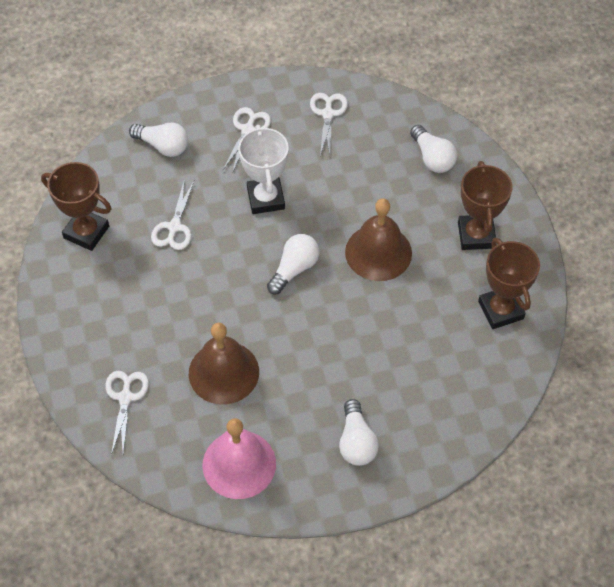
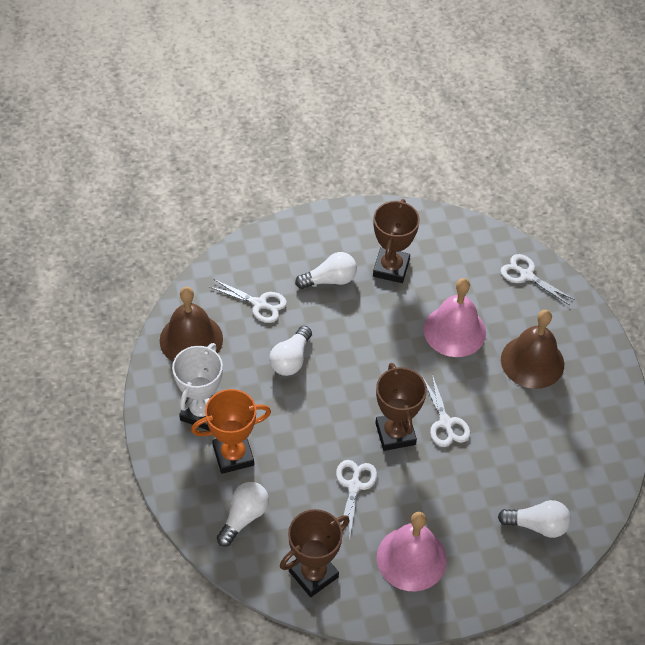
orange trophy: 0 -> 1
pink bell: 1 -> 2

